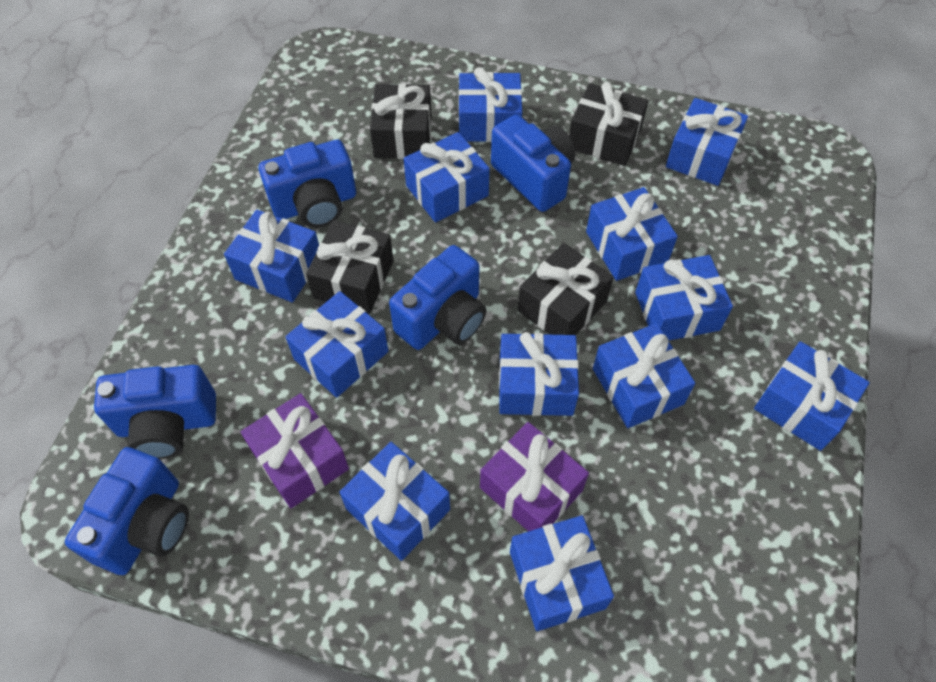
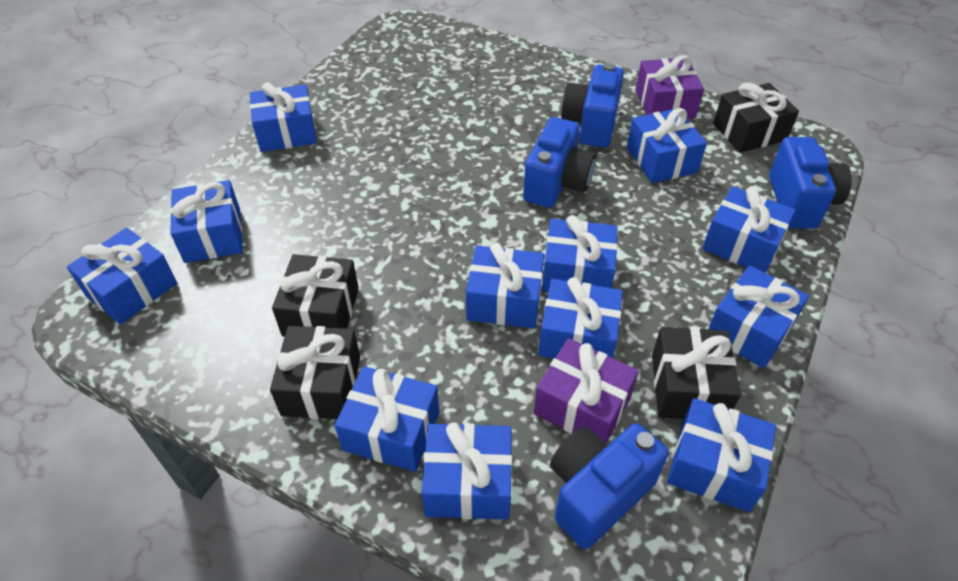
blue camera: 5 -> 4

